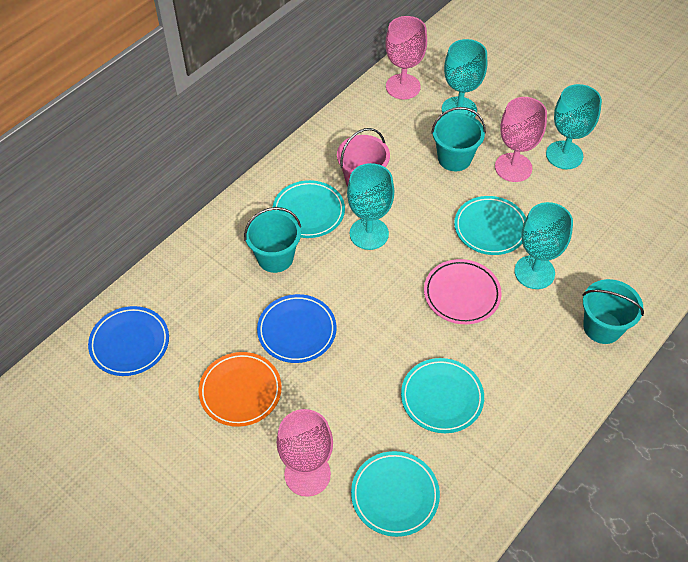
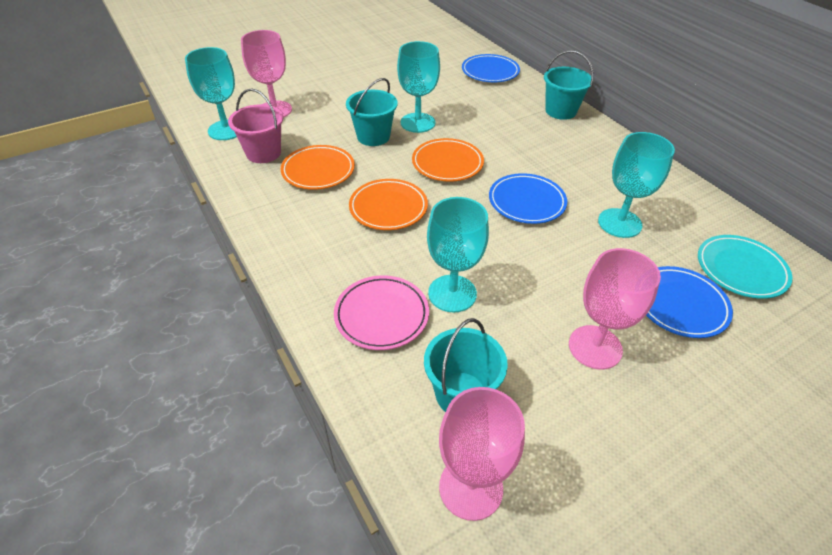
blue plate: 2 -> 3
orange plate: 1 -> 3
turquoise plate: 4 -> 1

